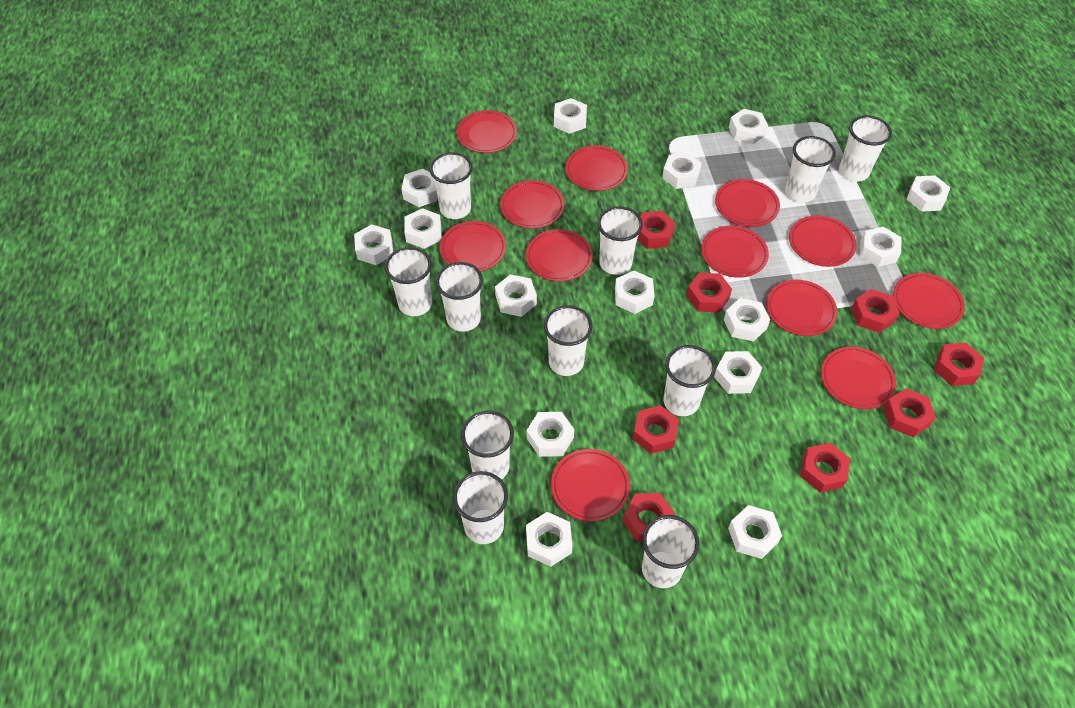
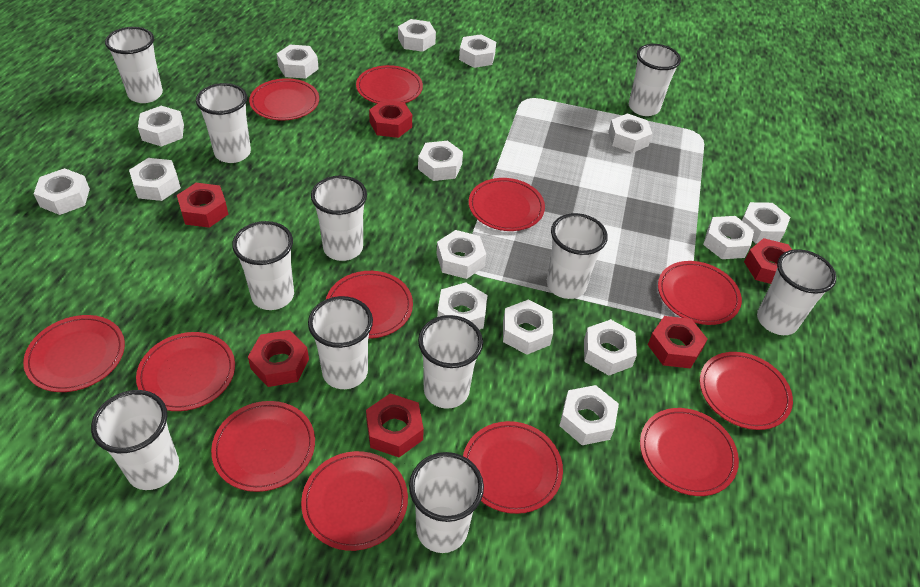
red nut: 8 -> 6

